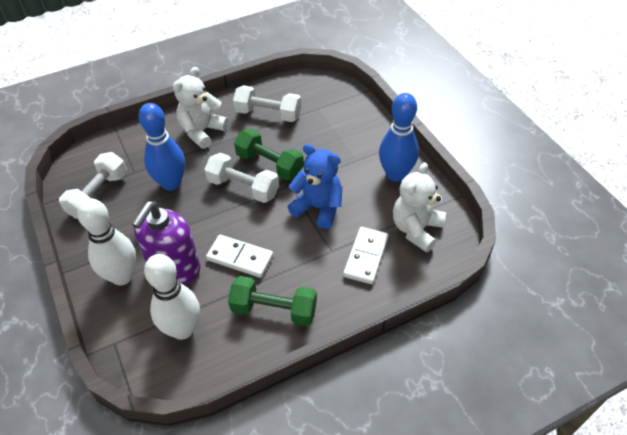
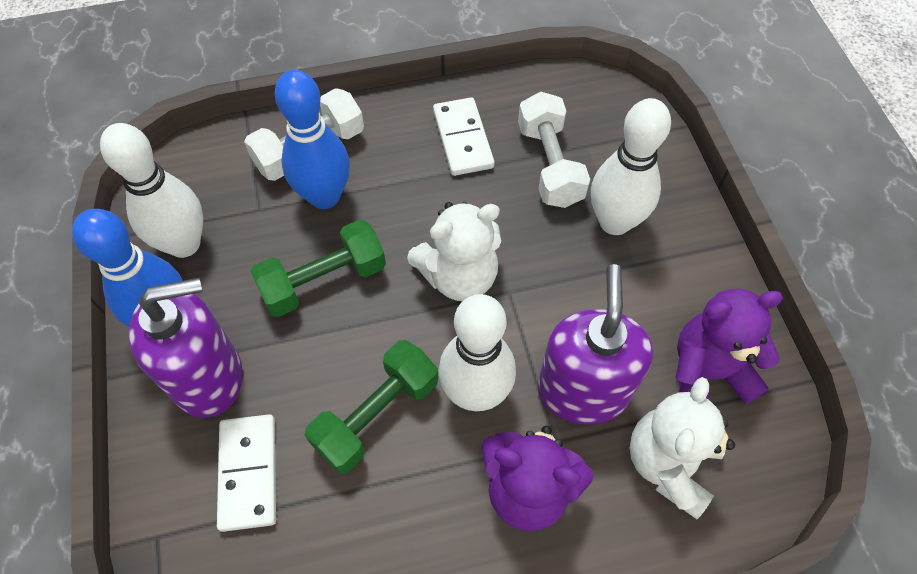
blue teddy bear: 1 -> 0
purple soap dispenser: 1 -> 2
purple teddy bear: 0 -> 2
white bowling pin: 2 -> 3
white dumbbell: 3 -> 2

